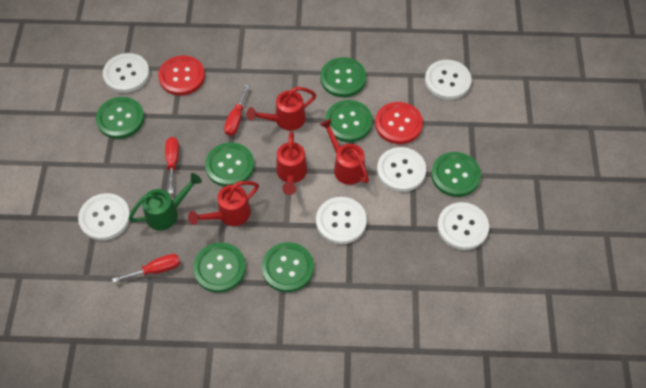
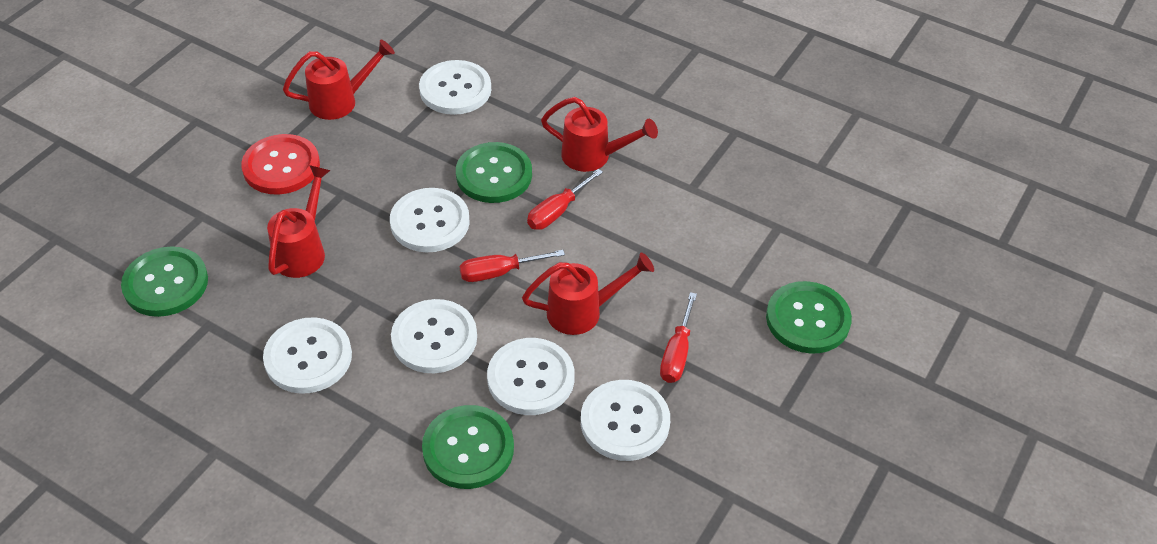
green button: 7 -> 4
green watering can: 1 -> 0
red button: 2 -> 1

